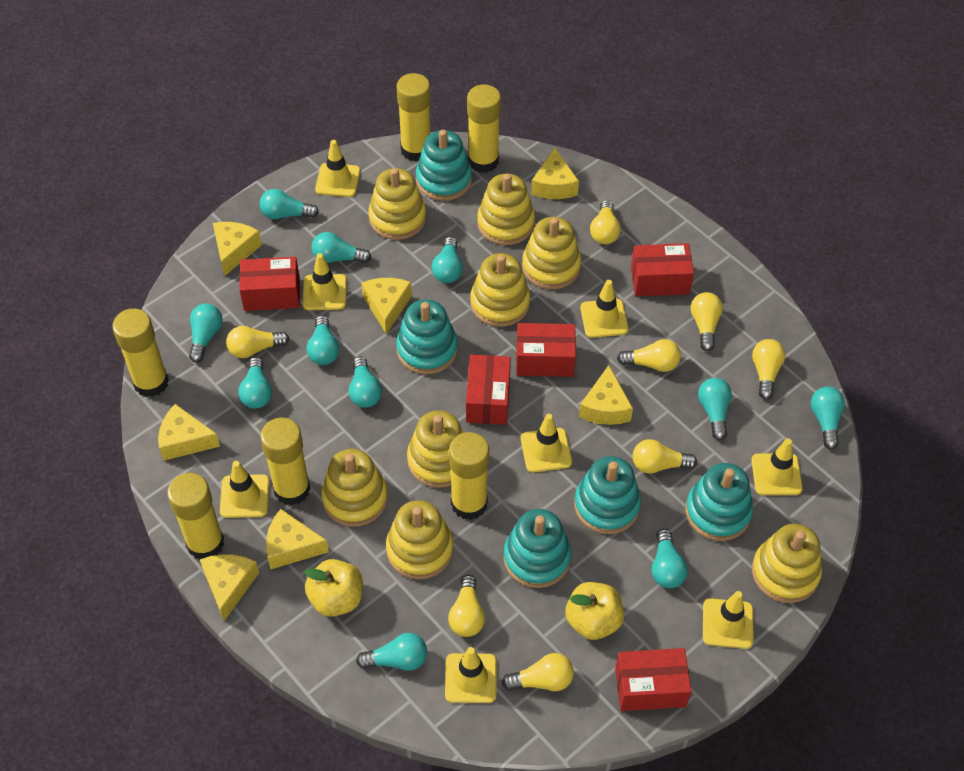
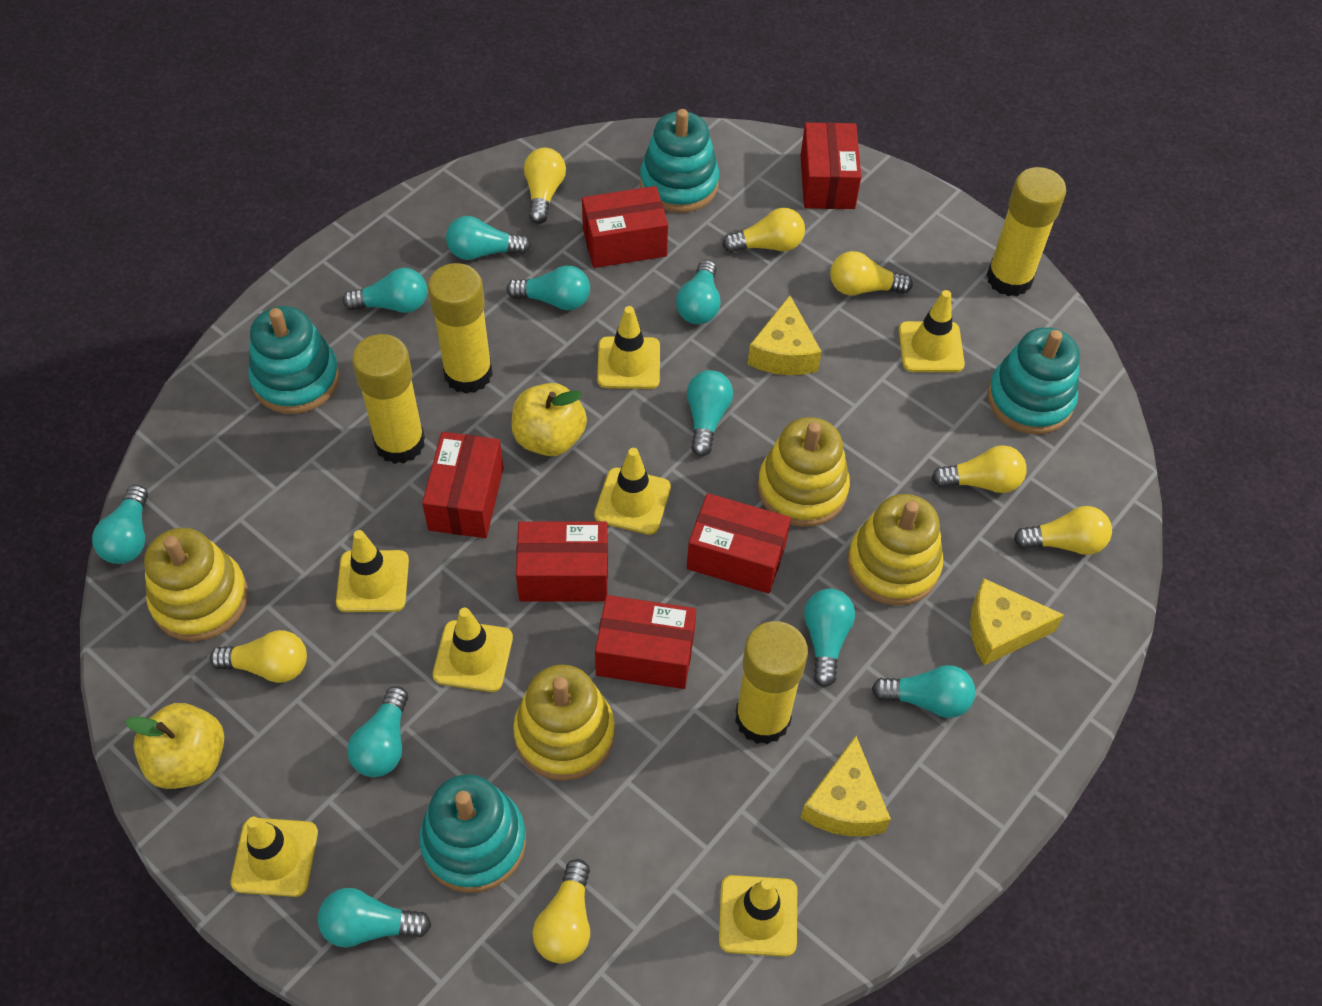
red box: 5 -> 6
turquoise light bulb: 11 -> 10
turquoise stacking toy: 5 -> 4
yellow cheese: 7 -> 3
yellow glue stick: 6 -> 4
yellow light bulb: 8 -> 7
yellow stacking toy: 8 -> 4
yellow traffic cone: 8 -> 7

